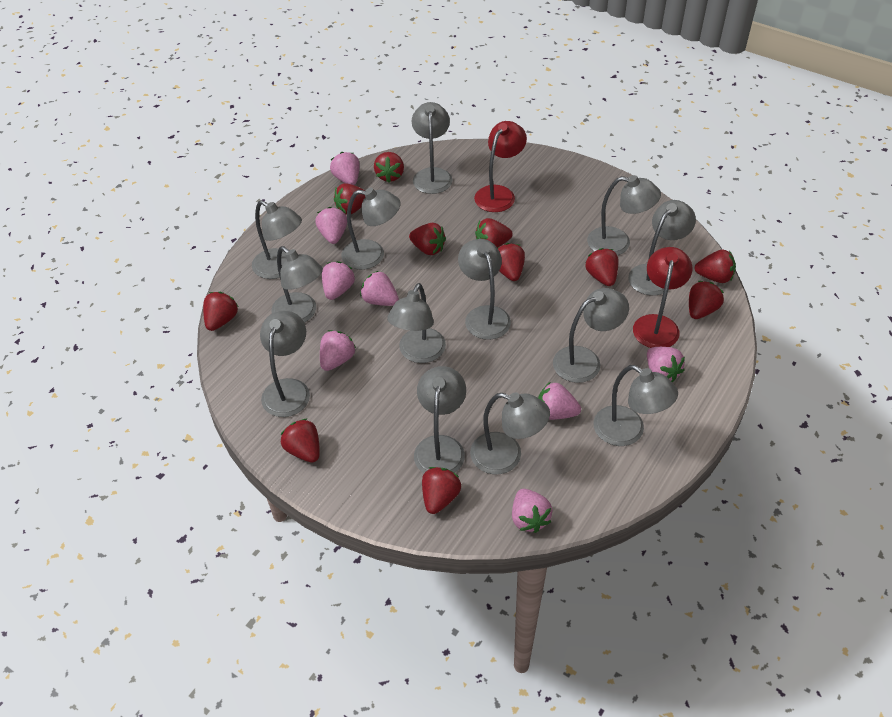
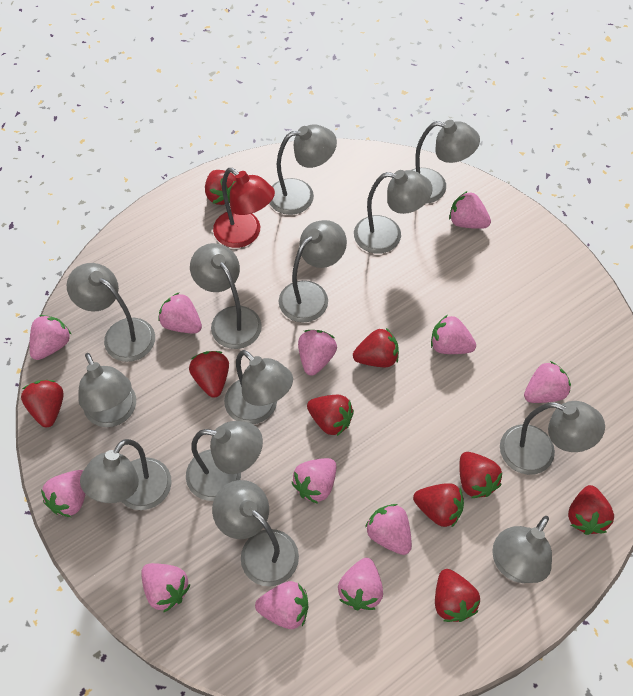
pink strawberry: 8 -> 12
red lamp: 2 -> 1
red strawberry: 11 -> 9

